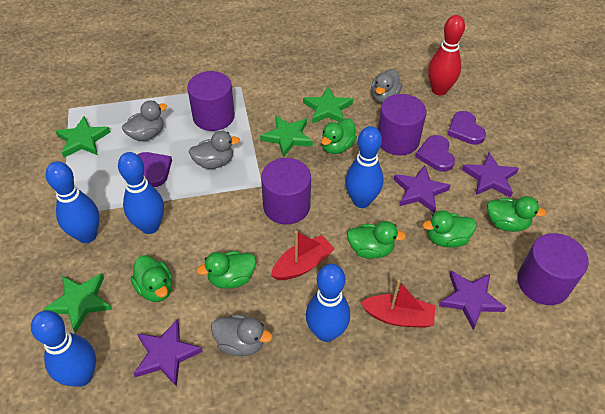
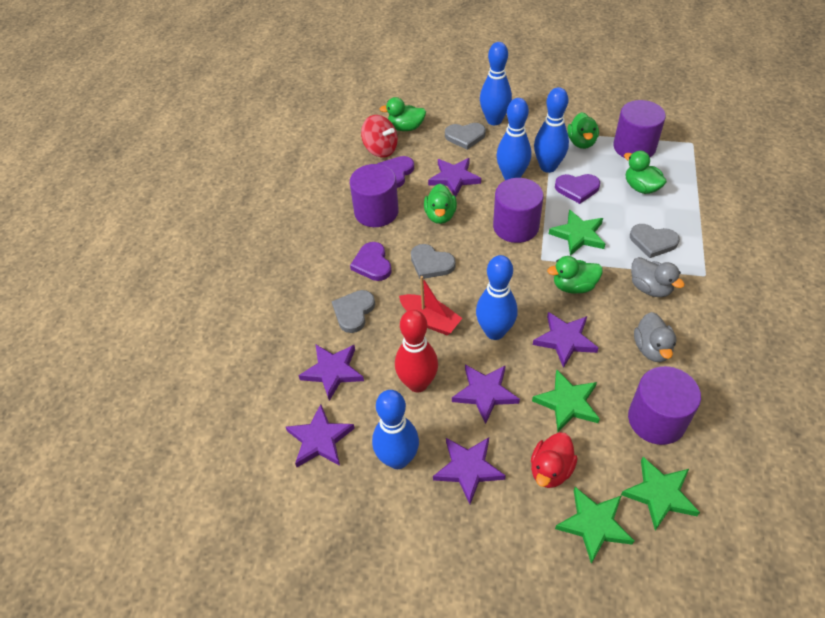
green duck: 6 -> 5
grey duck: 4 -> 2
grey heart: 0 -> 4
purple star: 4 -> 6
red boat: 2 -> 1
red duck: 0 -> 1
red spinning top: 0 -> 1

